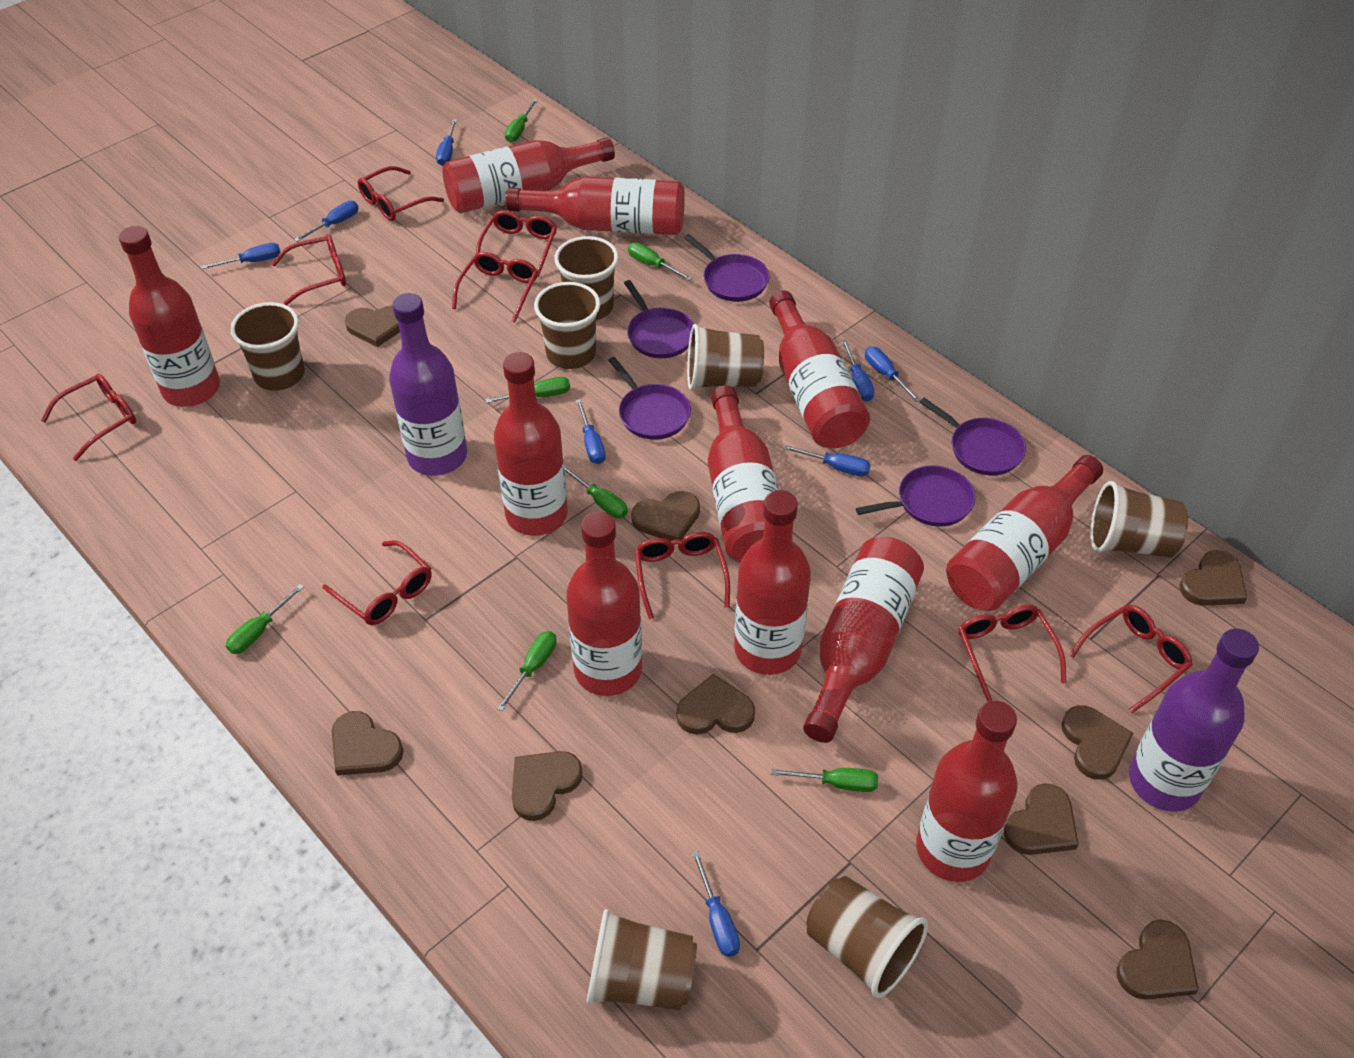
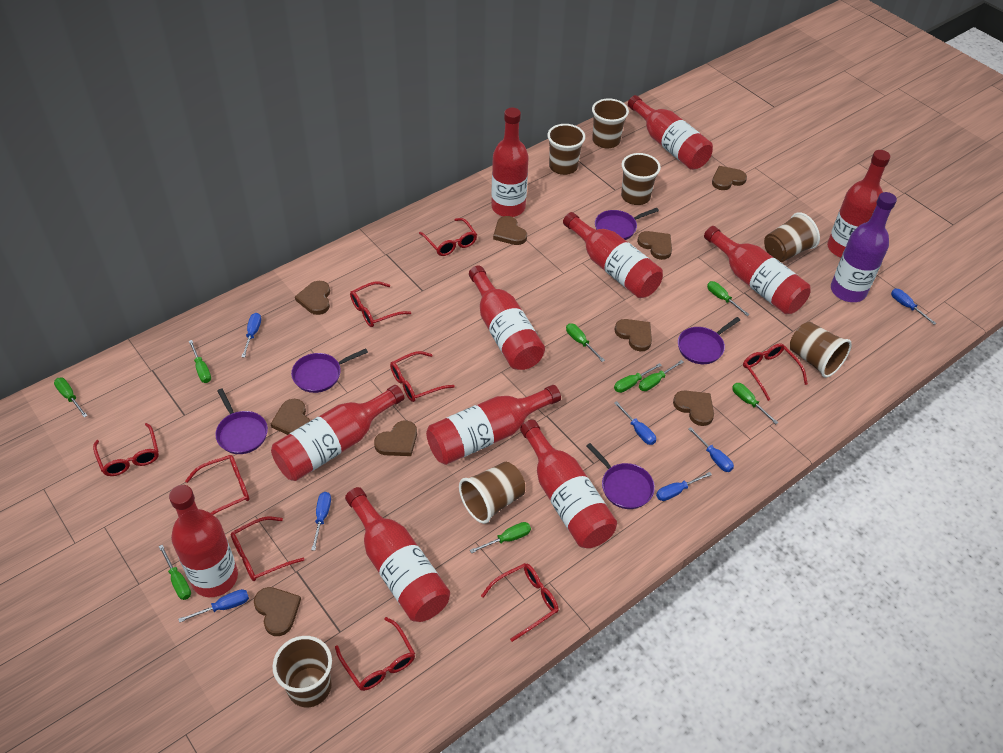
blue screwdriver: 8 -> 7
green screwdriver: 7 -> 9
purple bottle: 2 -> 1

